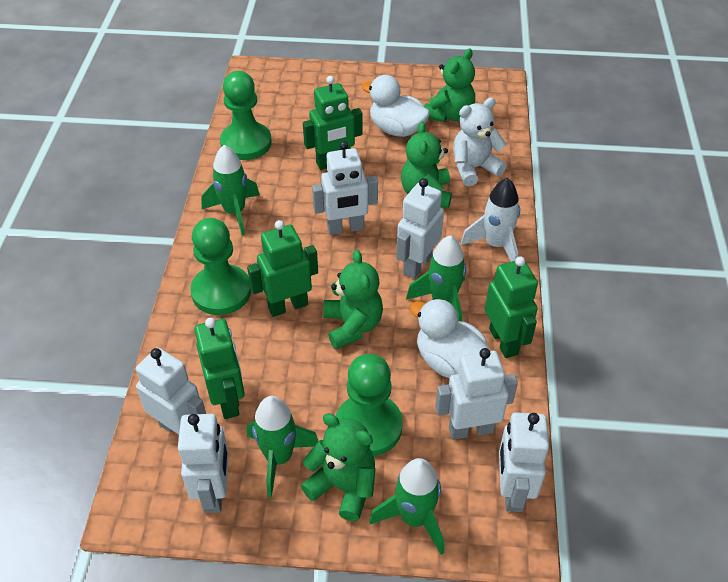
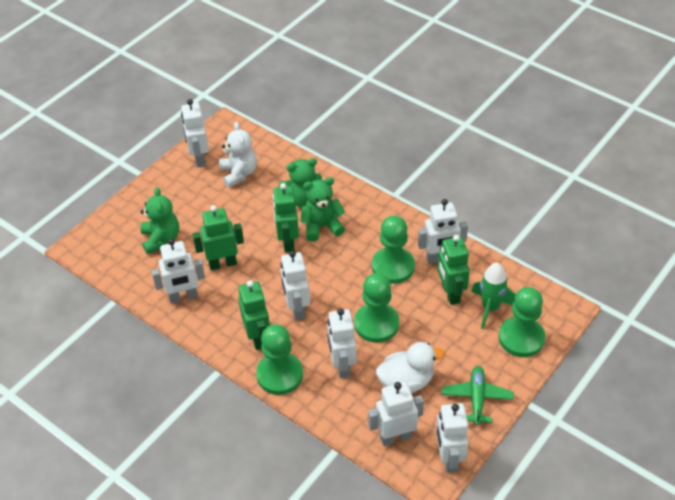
green pawn: 3 -> 4
green plane: 0 -> 1
green rocket: 4 -> 1
green teddy bear: 4 -> 3
white duck: 2 -> 1
white robot: 6 -> 7
white rocket: 1 -> 0

